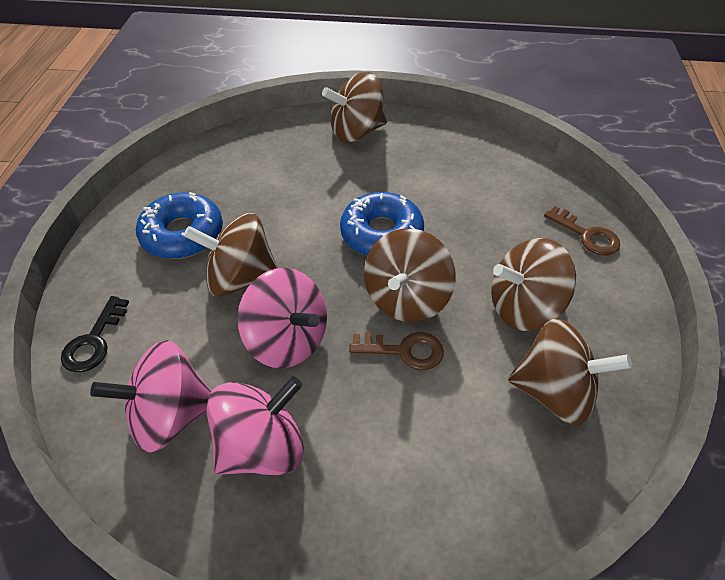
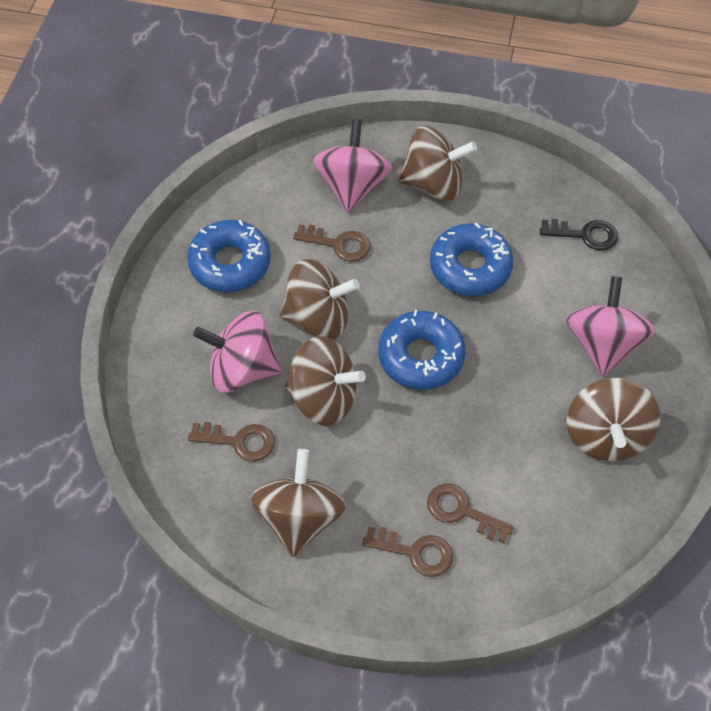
blue donut: 2 -> 3
brown key: 2 -> 4

